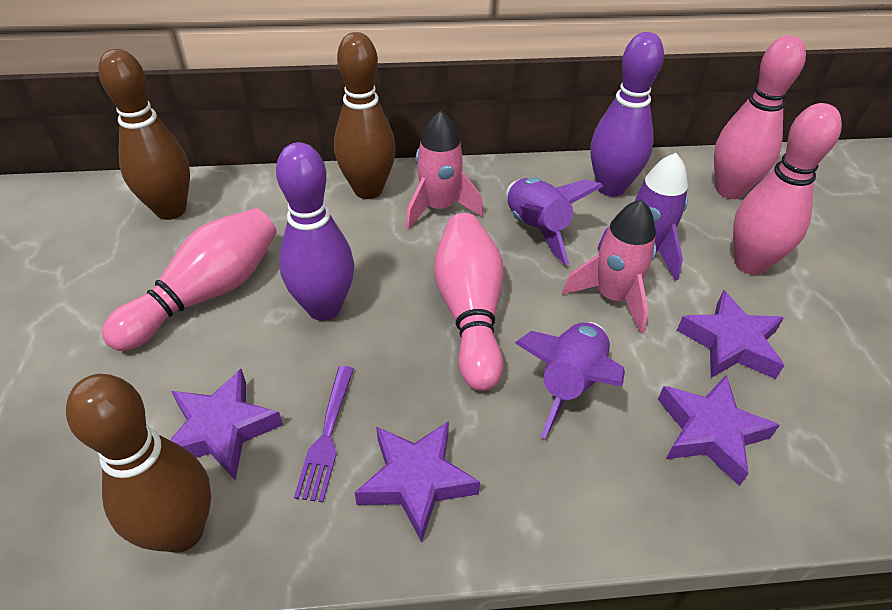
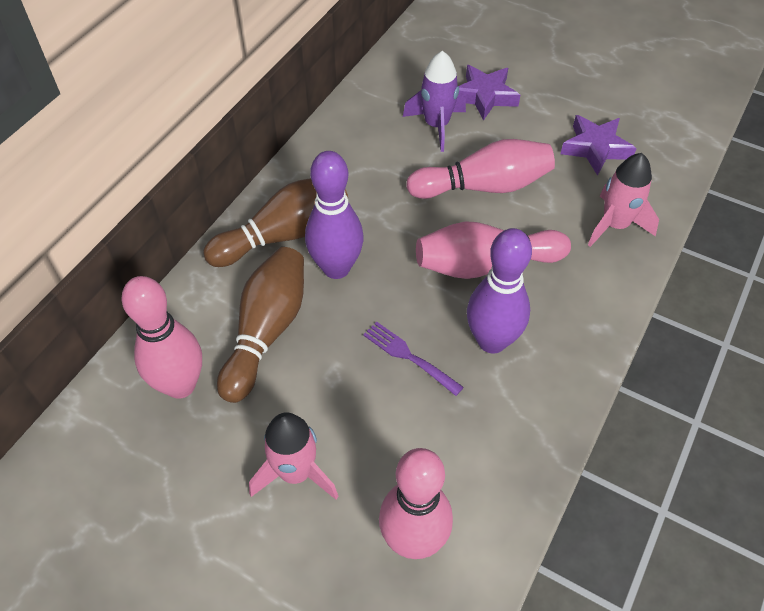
brown bowling pin: 3 -> 2
purple rocket: 3 -> 1
purple star: 4 -> 2

